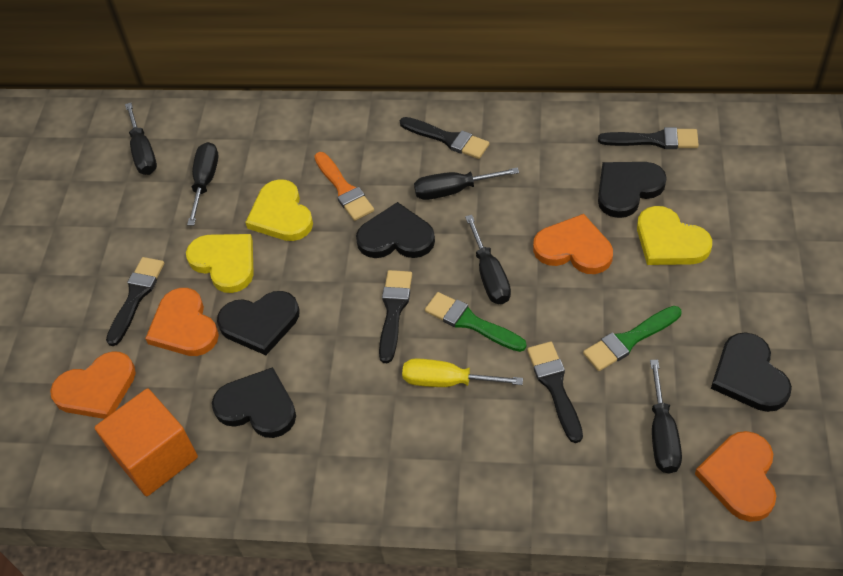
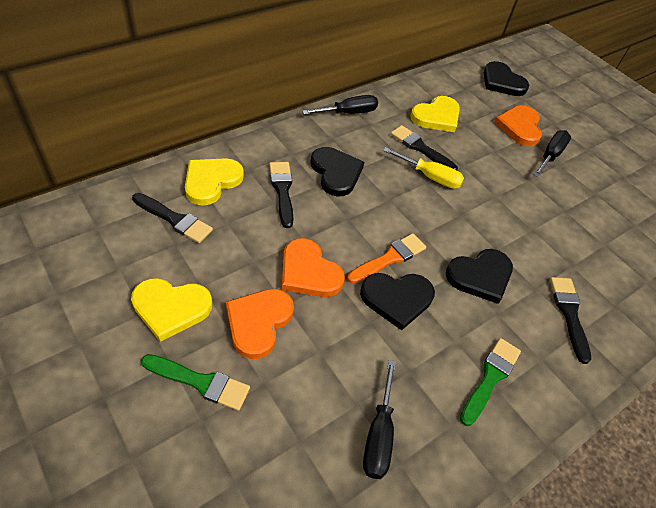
black brush: 5 -> 4
black heart: 5 -> 4
black screwdriver: 5 -> 3
orange cube: 1 -> 0
orange heart: 4 -> 3

